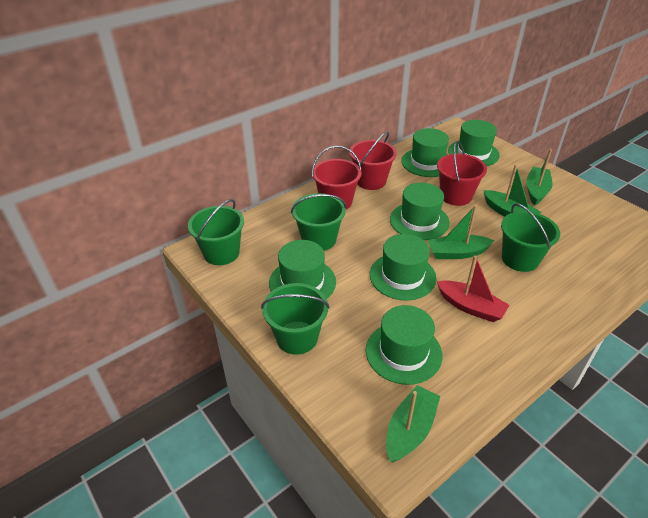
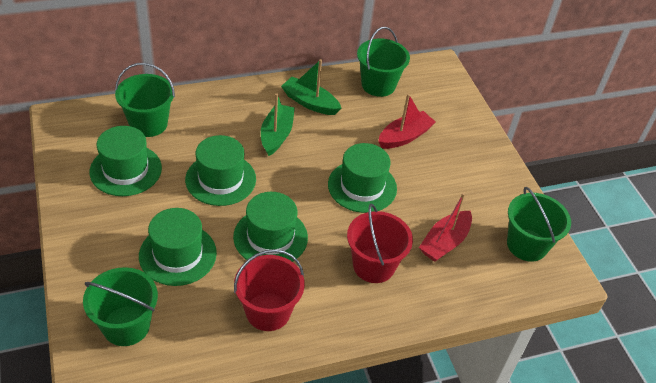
green boat: 4 -> 2
green hat: 6 -> 5
red boat: 1 -> 2
red bucket: 3 -> 2

